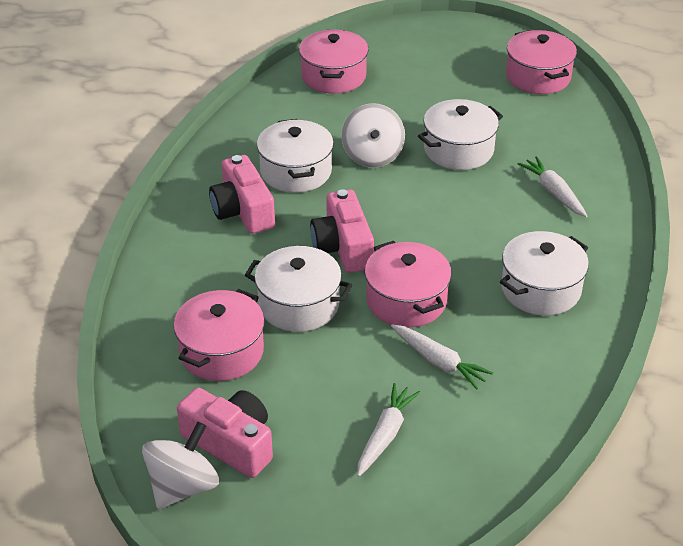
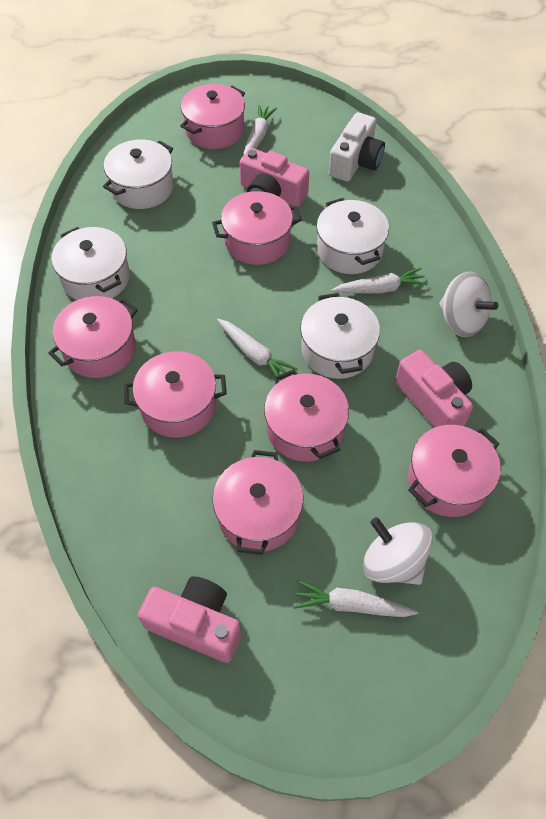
pink pot: 4 -> 7
white camera: 0 -> 1
white carrot: 3 -> 4

